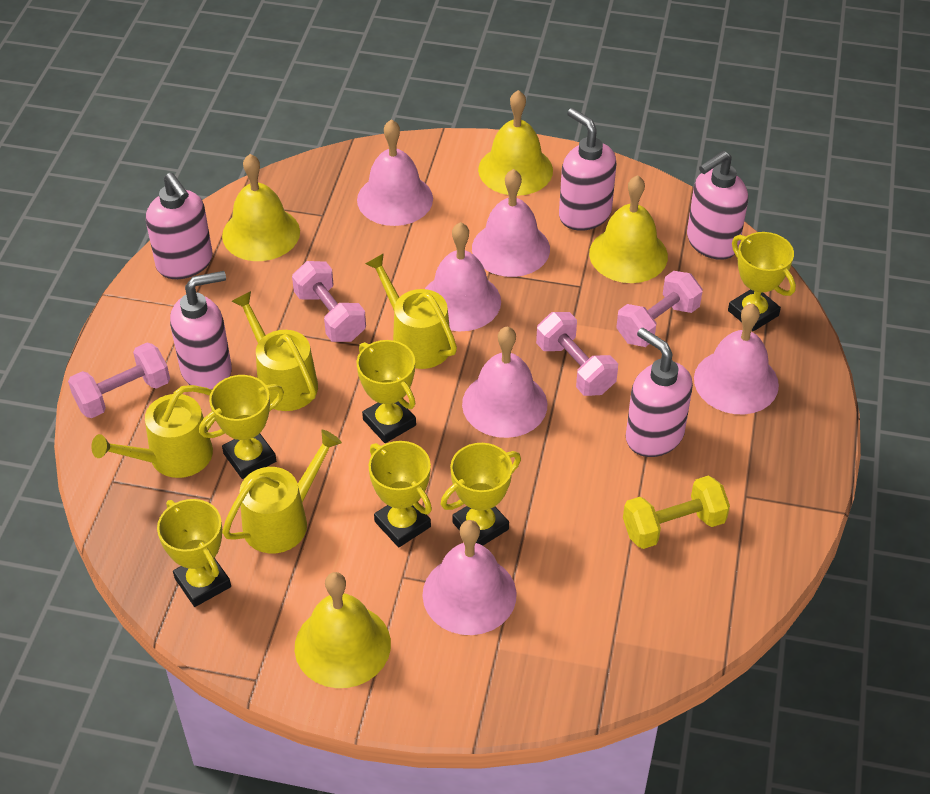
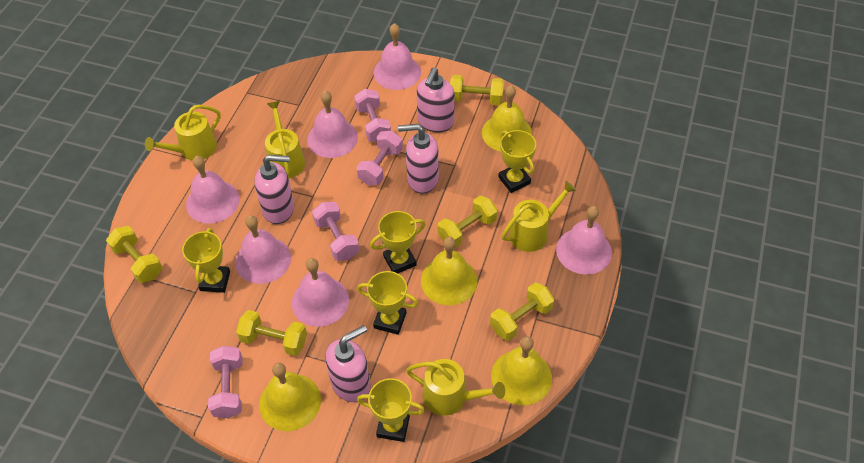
pink soap dispenser: 5 -> 4
yellow dumbbell: 1 -> 5
yellow trophy: 6 -> 5

